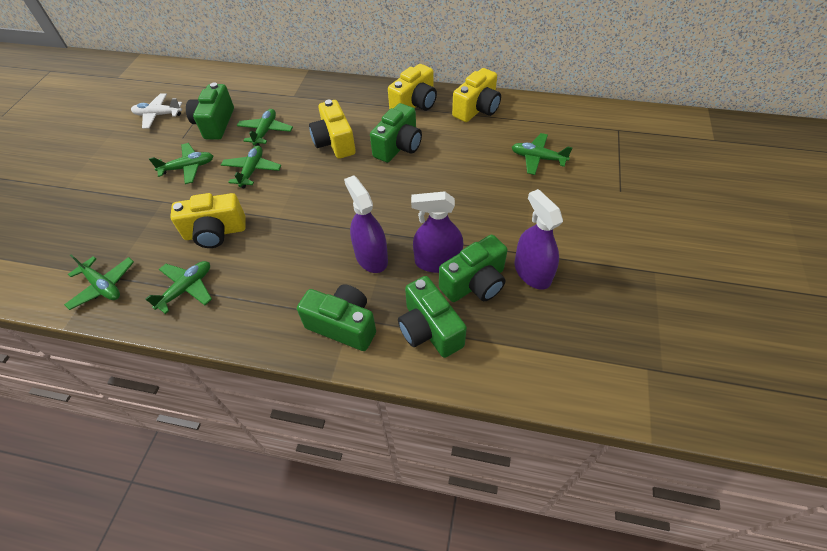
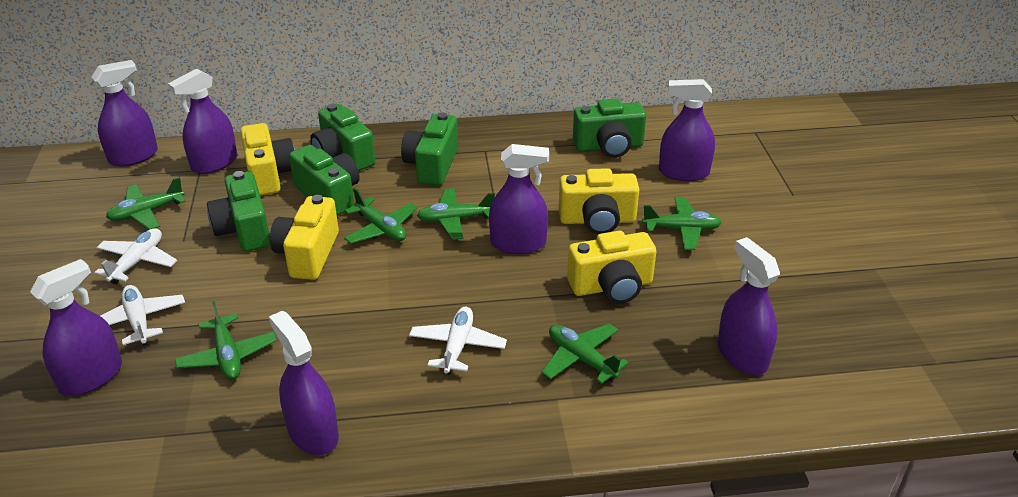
purple spray bottle: 3 -> 7
white plane: 1 -> 3

